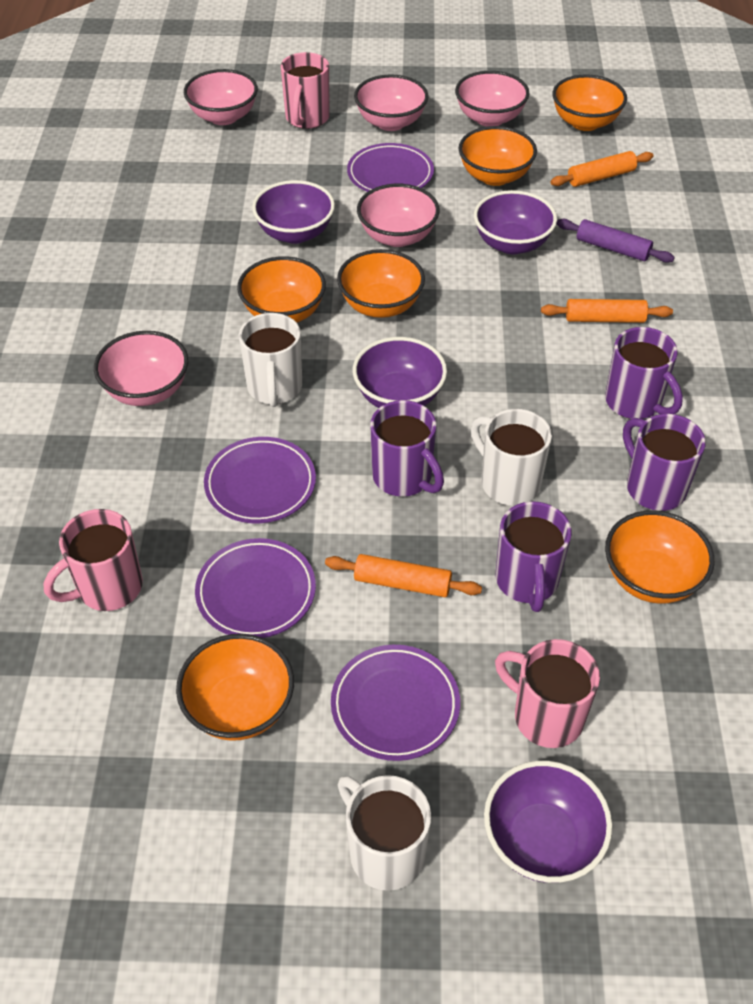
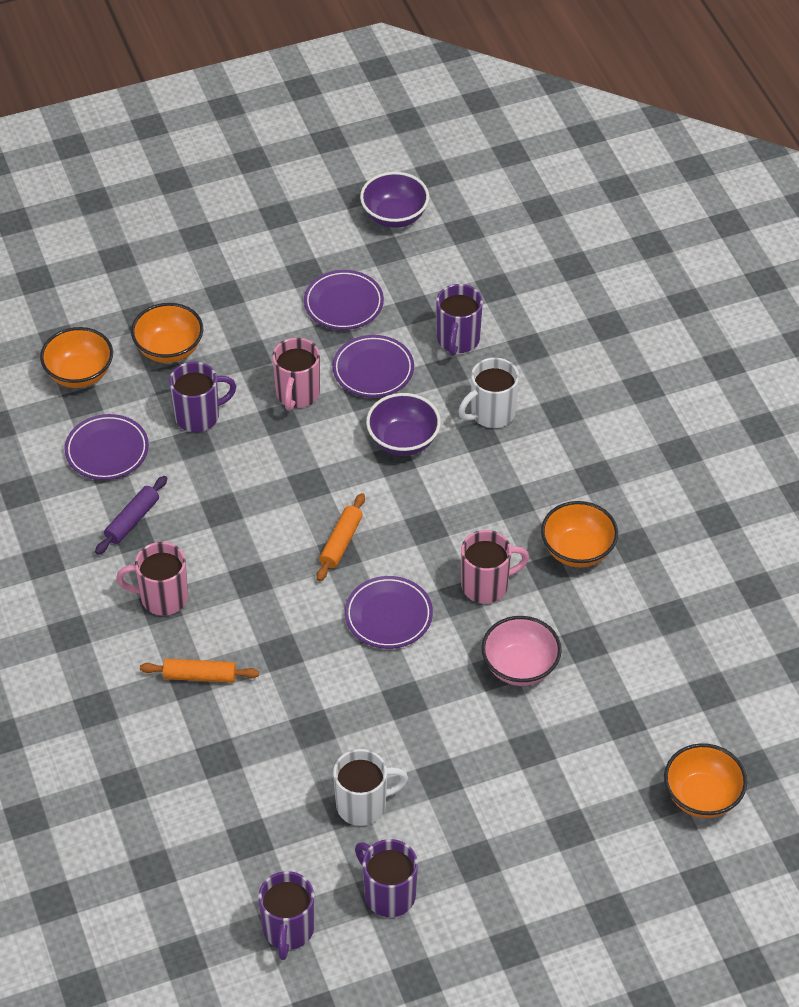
orange bowl: 6 -> 4
orange rolling pin: 3 -> 2
pink bowl: 5 -> 1
purple bowl: 4 -> 2
white mug: 3 -> 2

